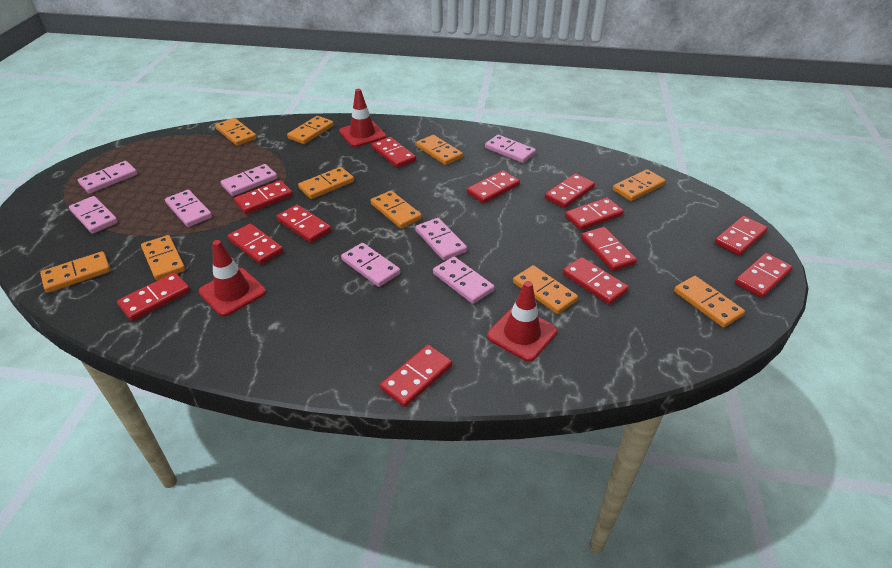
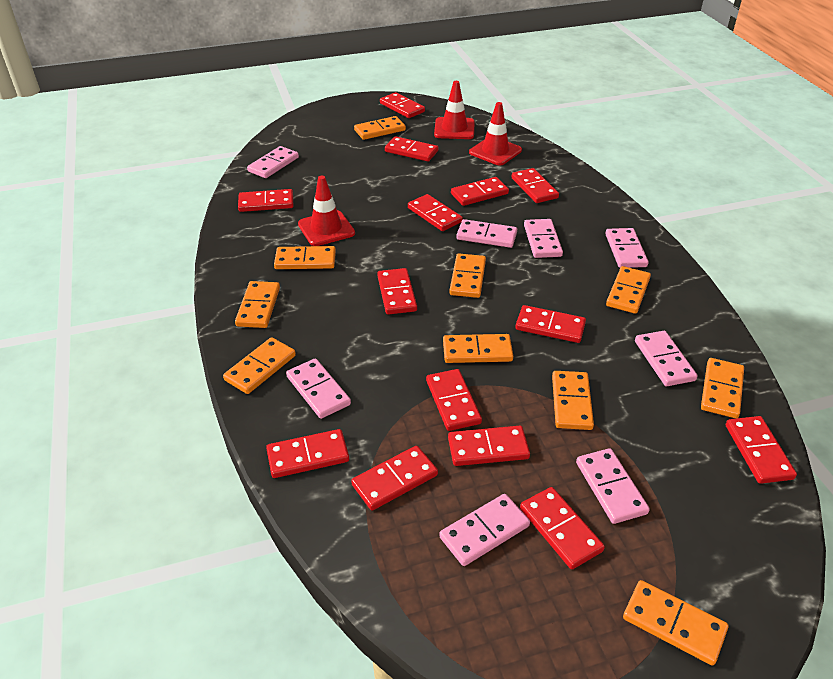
red domino: 13 -> 14

